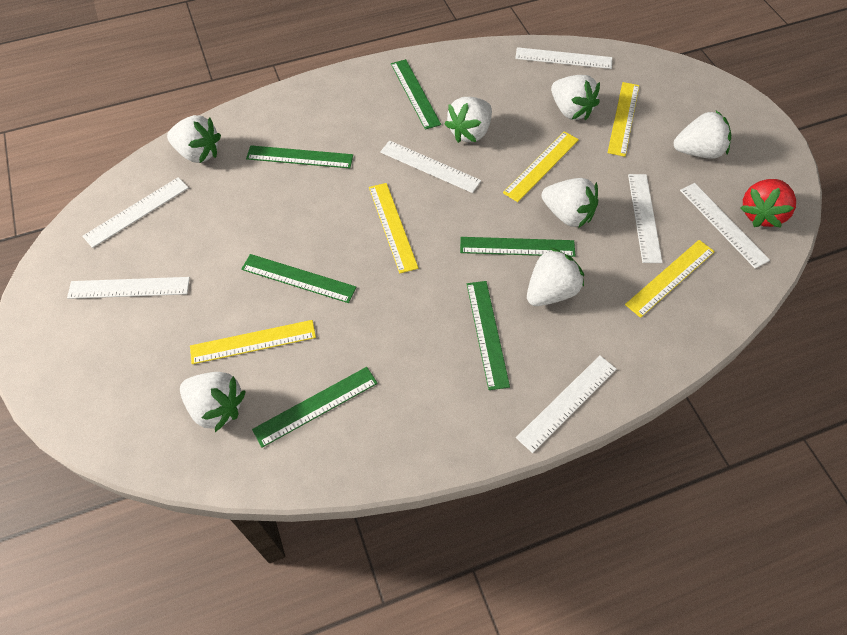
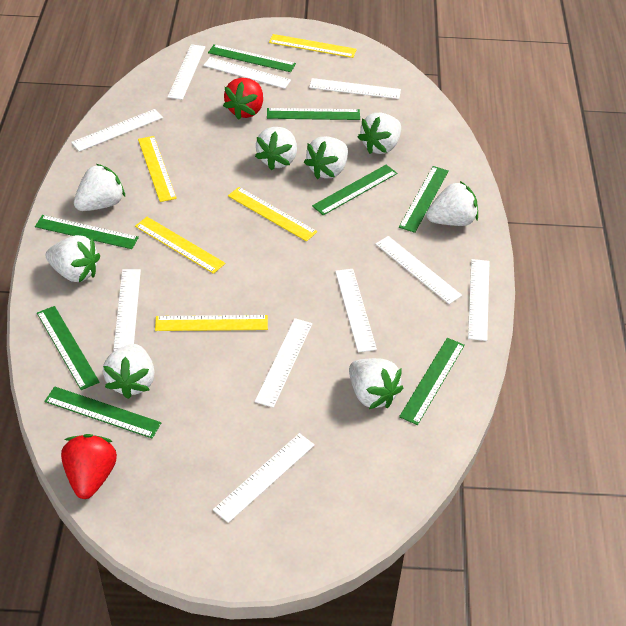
green ruler: 6 -> 8
red strawberry: 1 -> 2
white ruler: 7 -> 10
white strawberry: 7 -> 8

